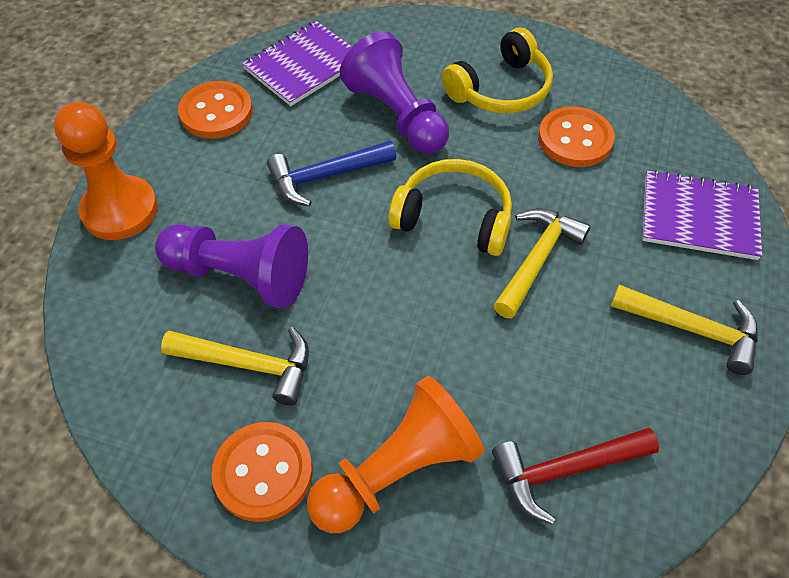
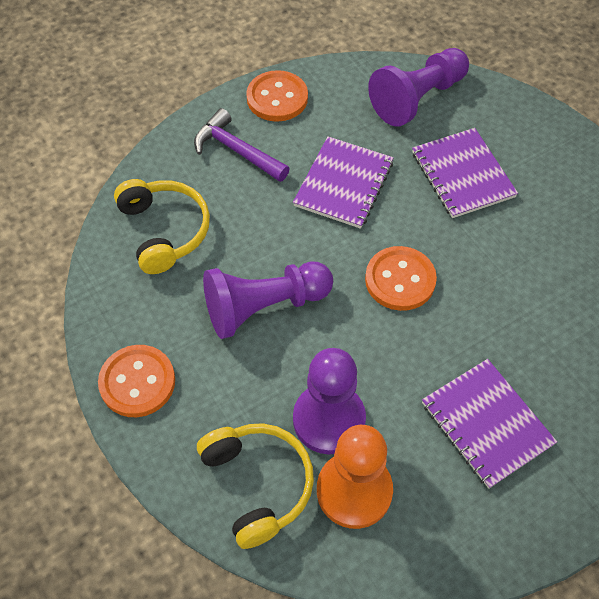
blue hammer: 1 -> 0
orange pawn: 2 -> 1
purple hammer: 0 -> 1
purple notebook: 2 -> 3
purple pawn: 2 -> 3
red hammer: 1 -> 0
yellow hammer: 3 -> 0

